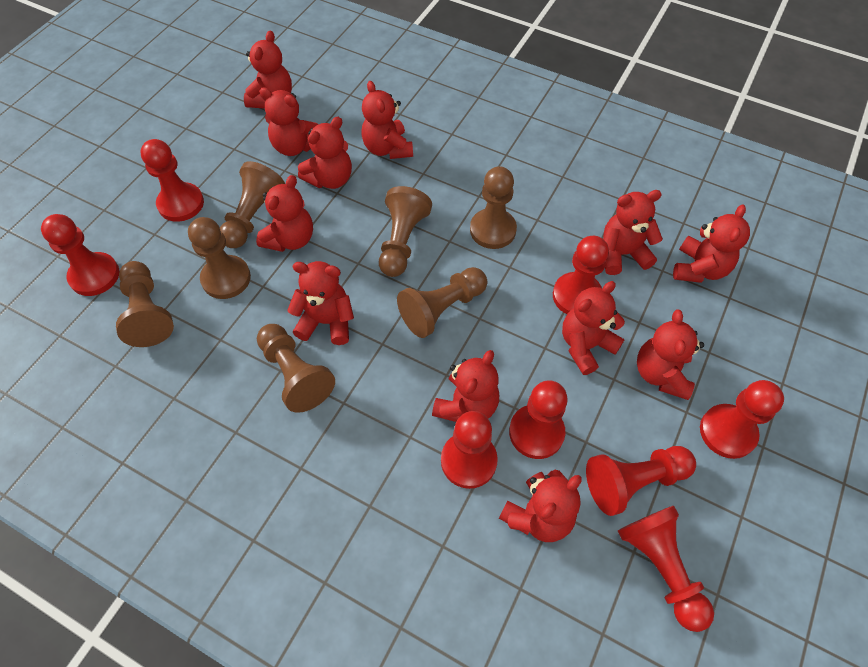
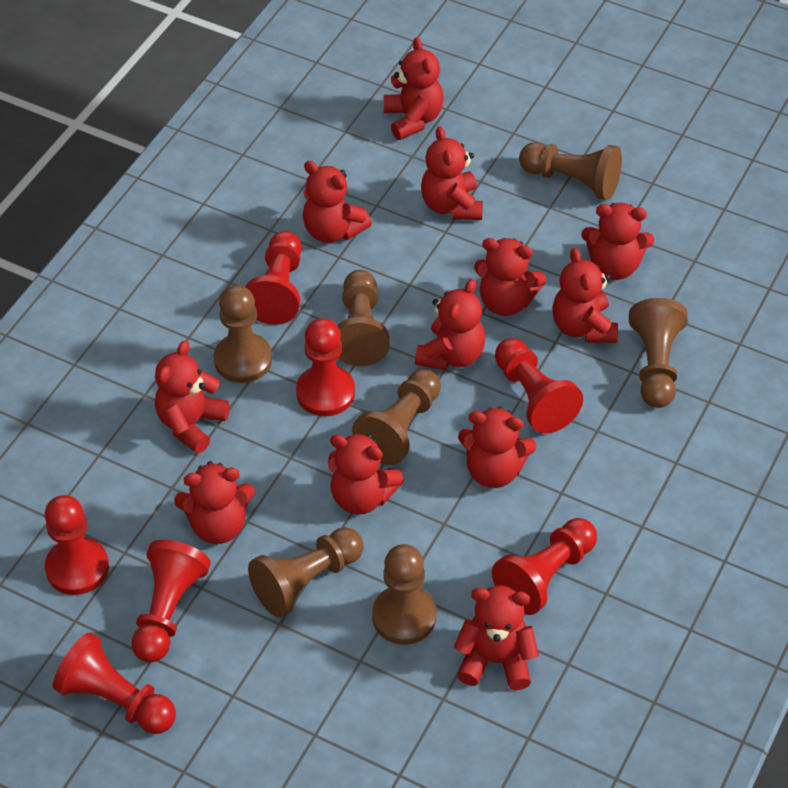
red pawn: 8 -> 7

